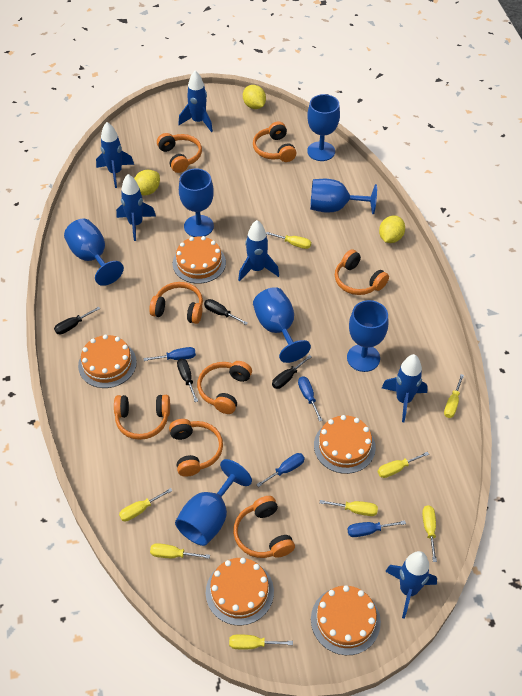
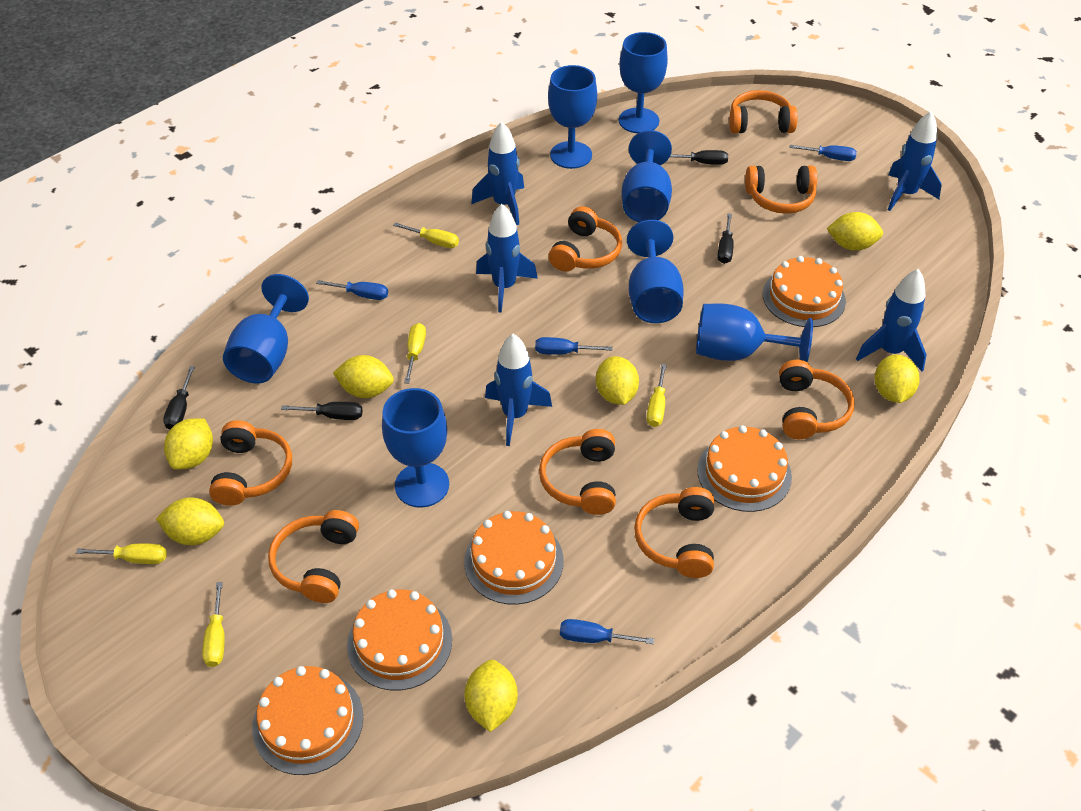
blue rocket: 6 -> 5
yellow lemon: 3 -> 7
yellow screwdriver: 8 -> 5

